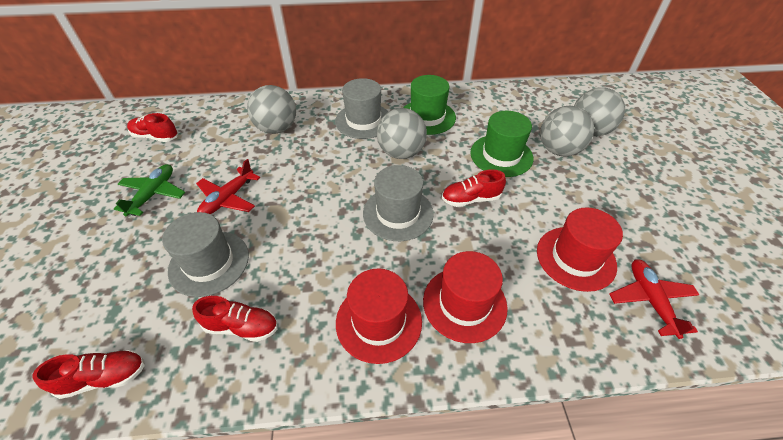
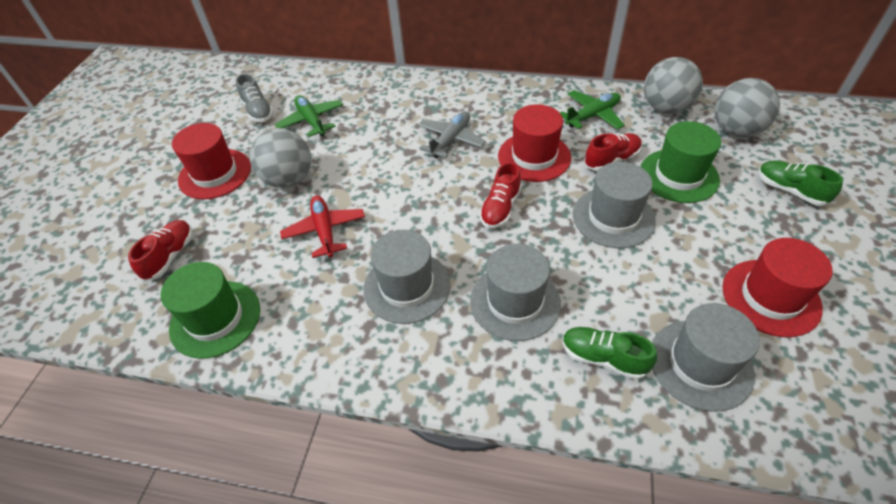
green plane: 1 -> 2
green shoe: 0 -> 2
grey ball: 4 -> 3
grey hat: 3 -> 4
grey plane: 0 -> 1
grey shoe: 0 -> 1
red plane: 2 -> 1
red shoe: 4 -> 3

